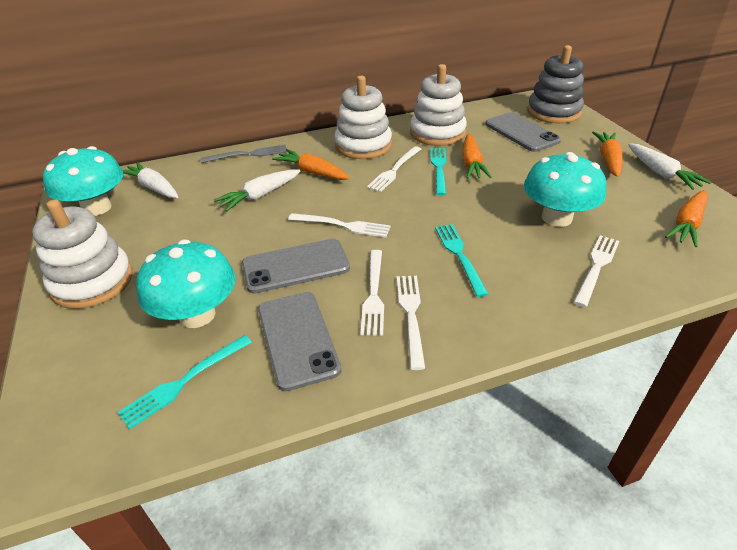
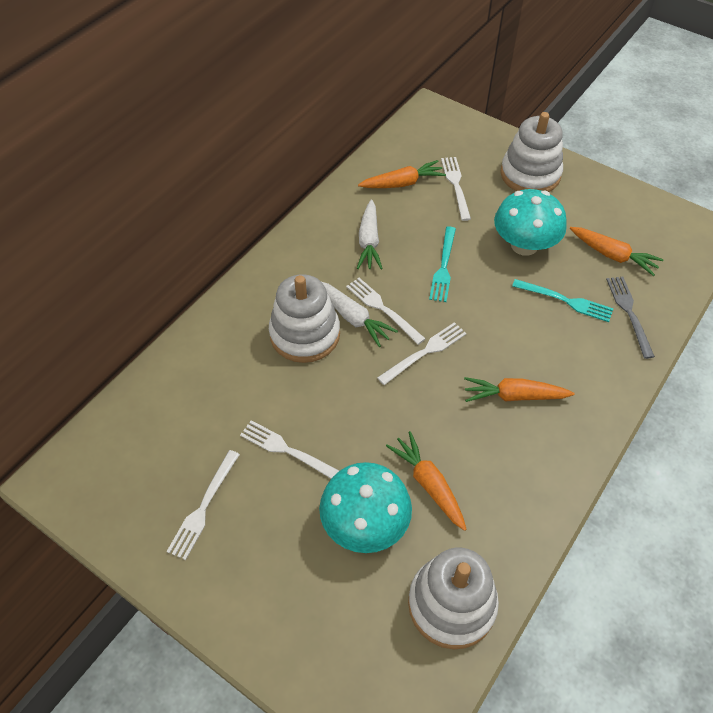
grey phone: 3 -> 0
grey stacking toy: 1 -> 0
turquoise fork: 3 -> 2
turquoise mushroom: 3 -> 2
white carrot: 3 -> 2

